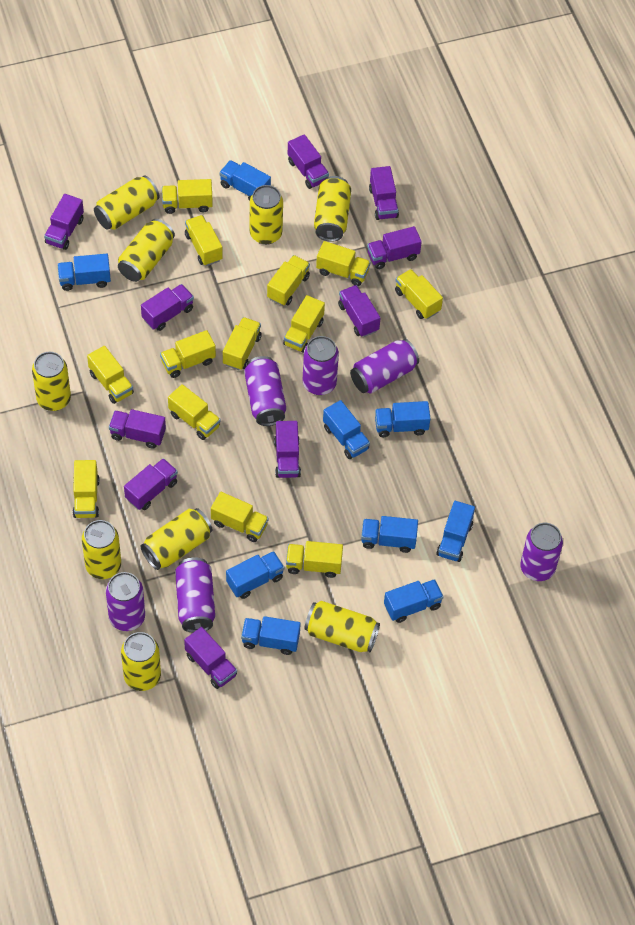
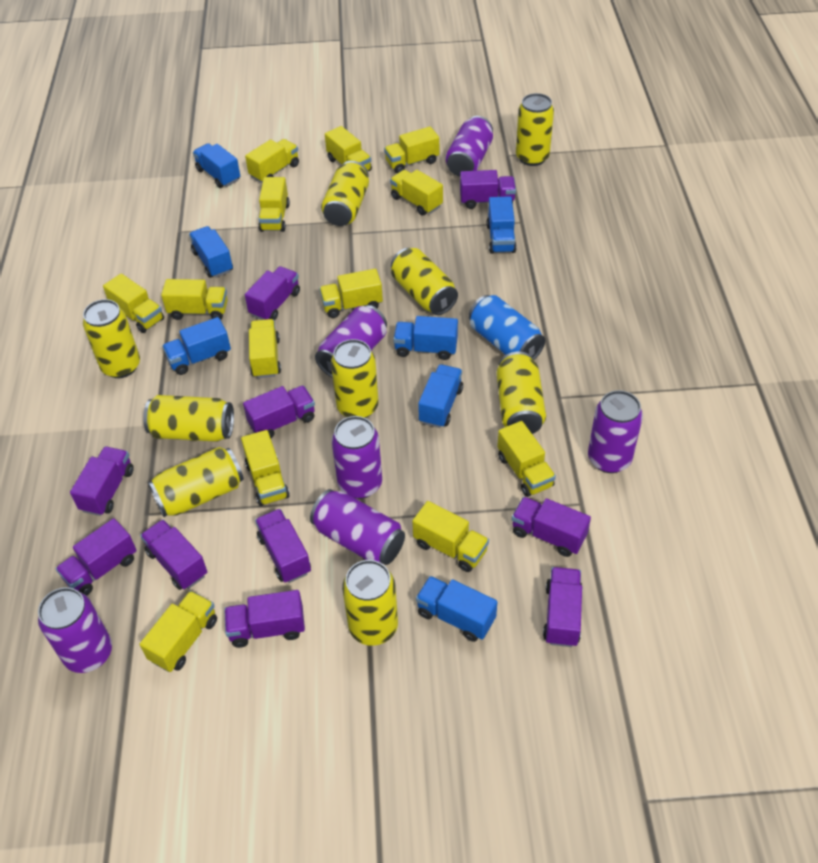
blue can: 0 -> 1
blue truck: 9 -> 7

